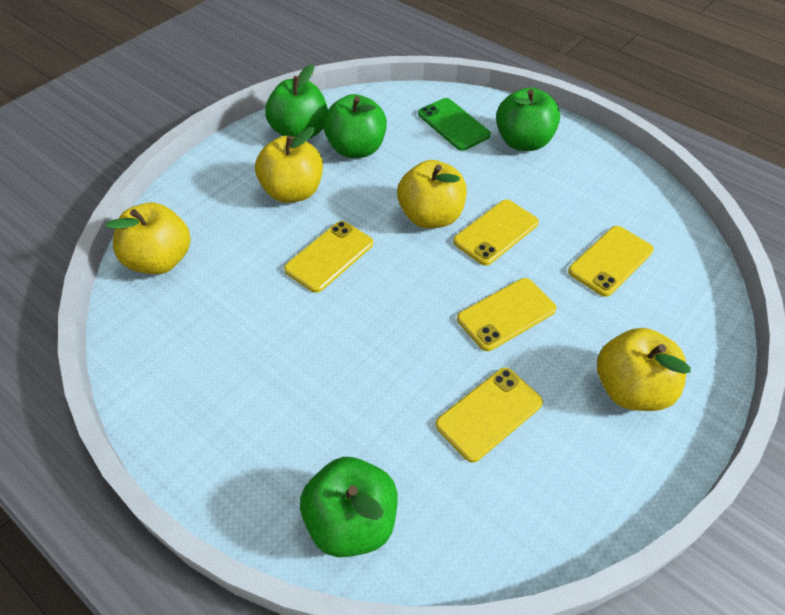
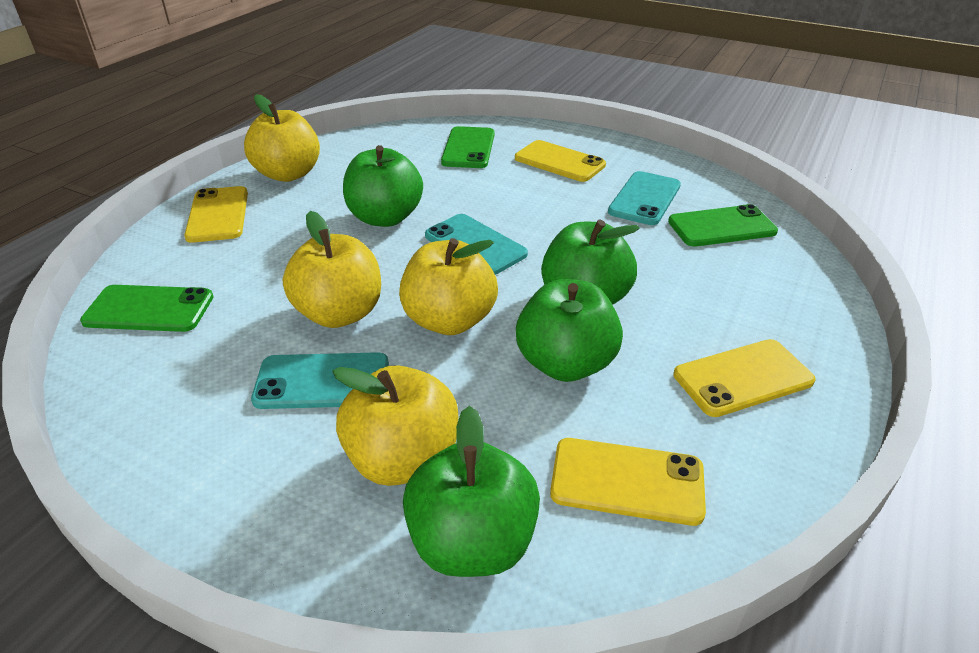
green phone: 1 -> 3
turquoise phone: 0 -> 3
yellow phone: 5 -> 4

